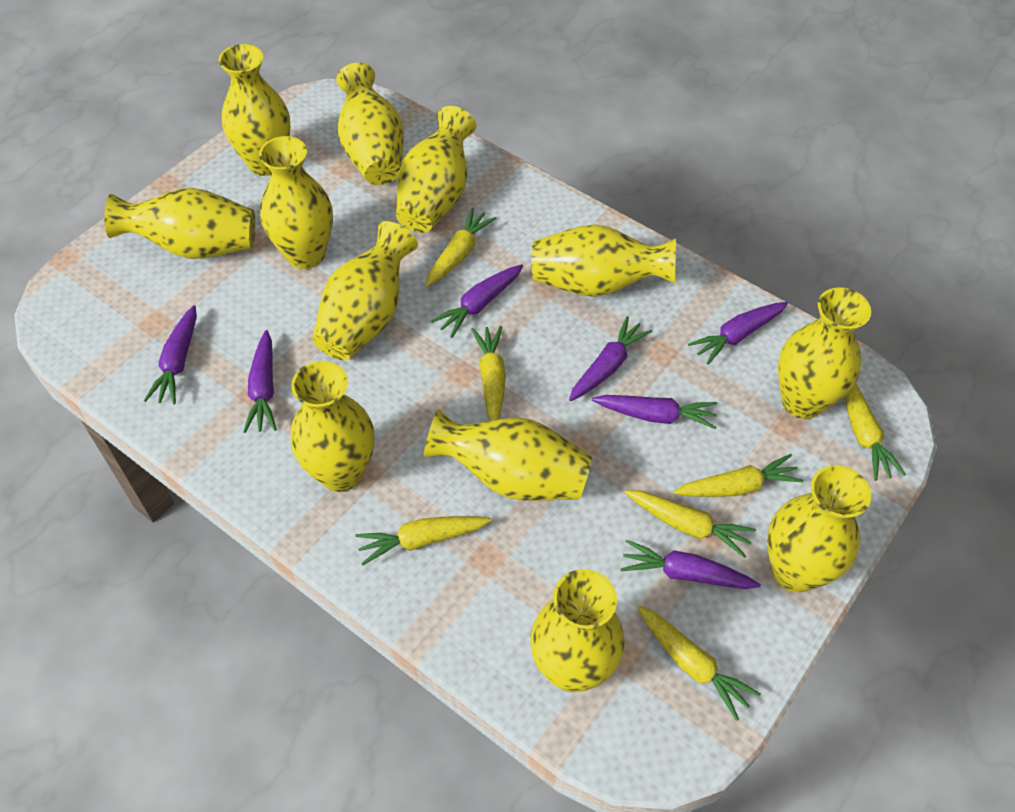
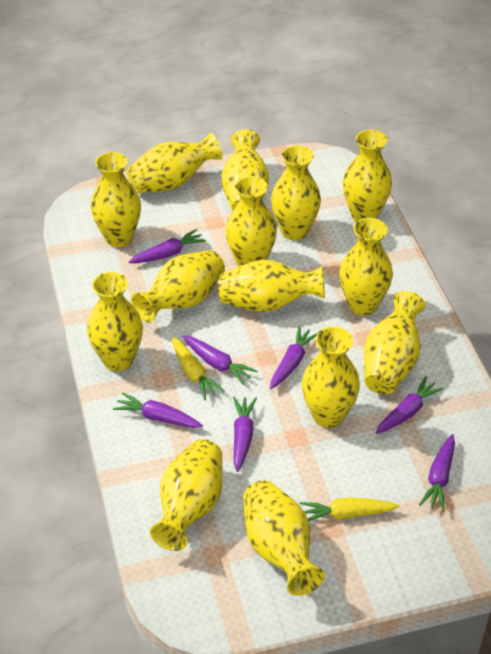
yellow carrot: 7 -> 2
yellow vase: 12 -> 14

